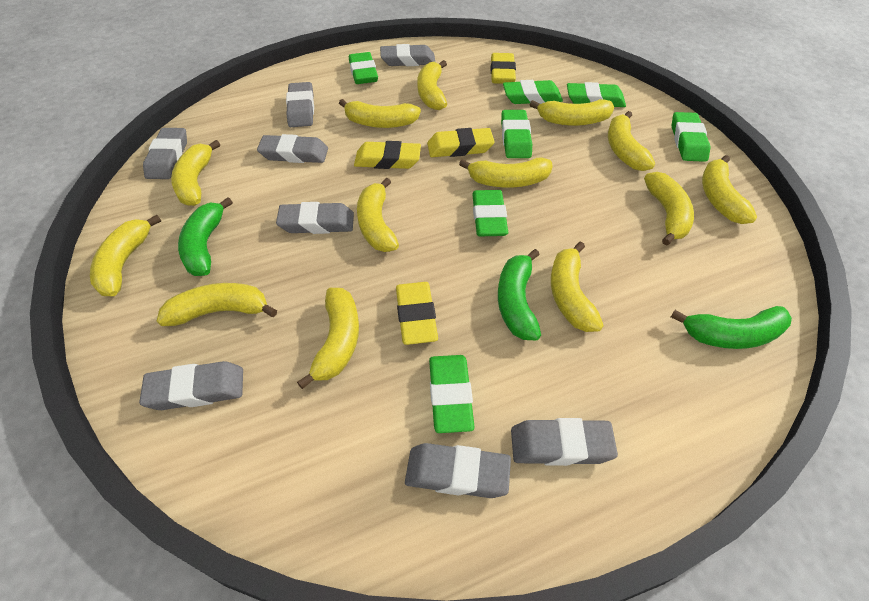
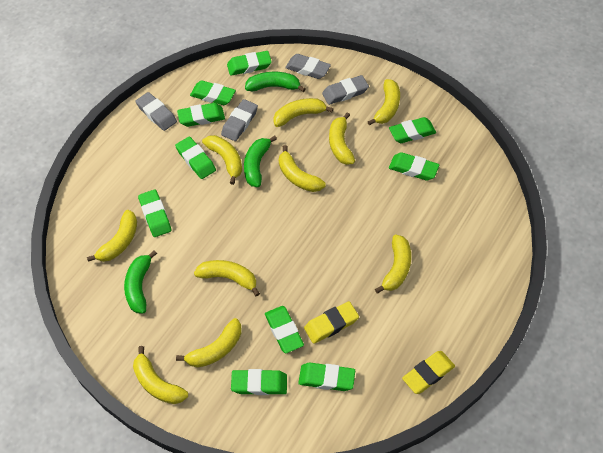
green eraser: 7 -> 10
grey eraser: 8 -> 4
yellow banana: 13 -> 10
yellow eraser: 4 -> 2

